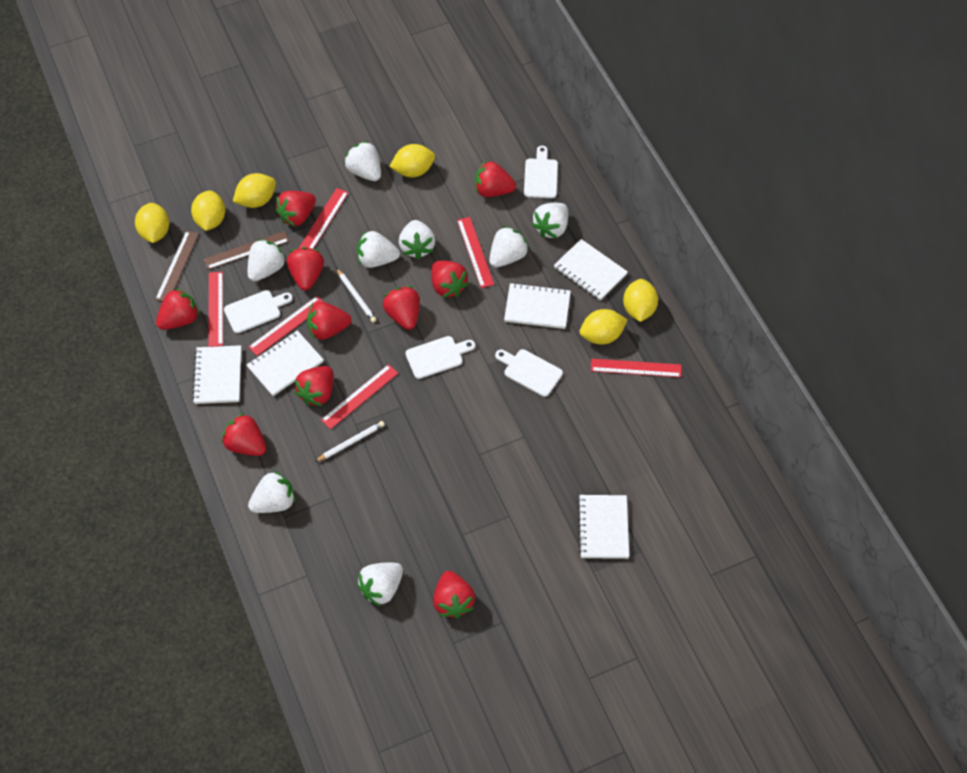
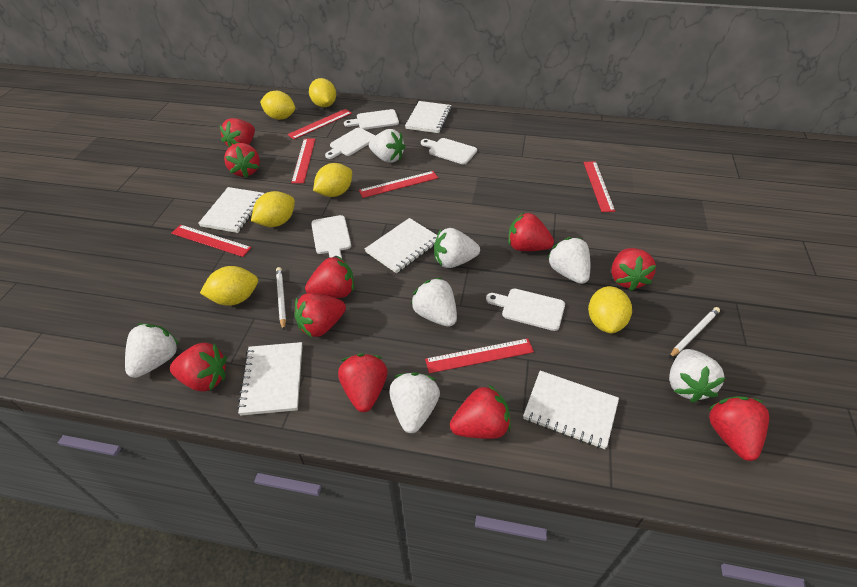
brown ruler: 2 -> 0
white cutting board: 4 -> 5
white strawberry: 8 -> 7

